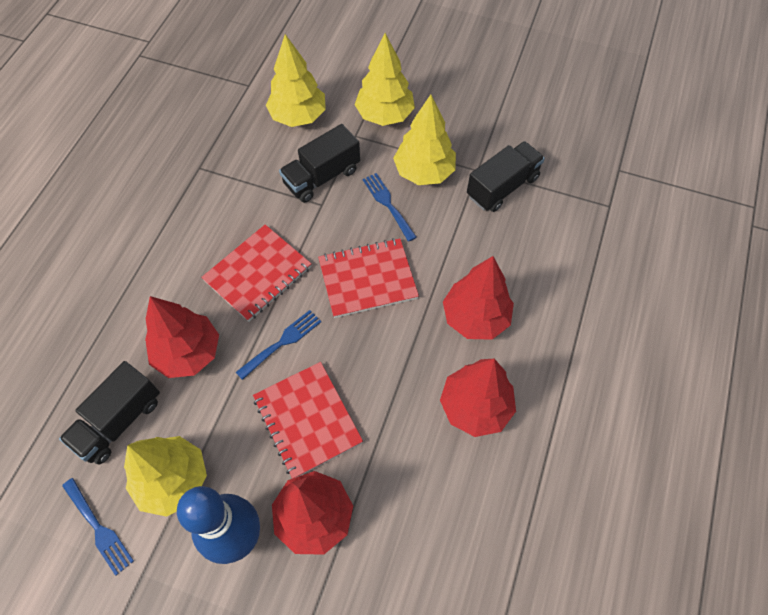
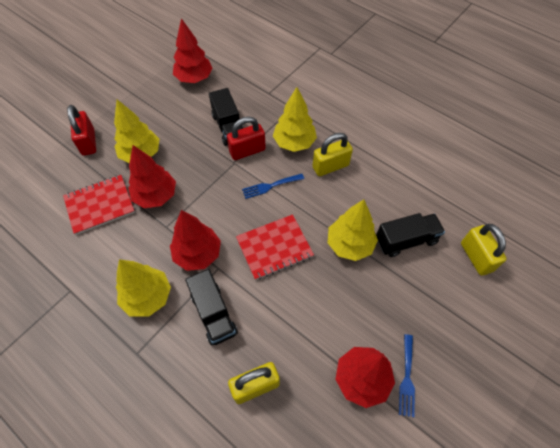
blue bowling pin: 1 -> 0
blue fork: 3 -> 2
red notebook: 3 -> 2
red padlock: 0 -> 2
yellow padlock: 0 -> 3

